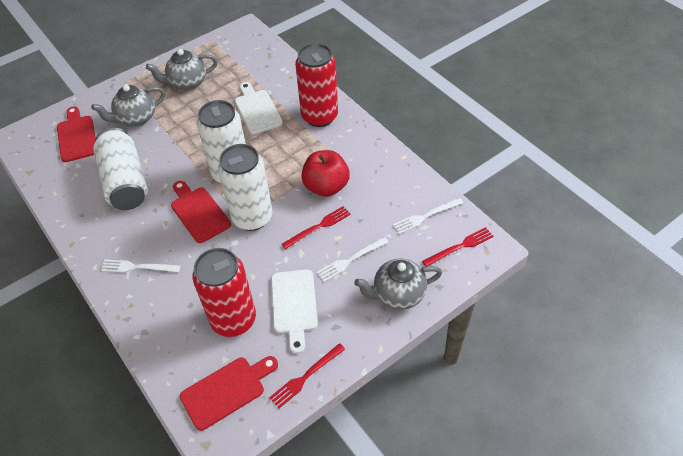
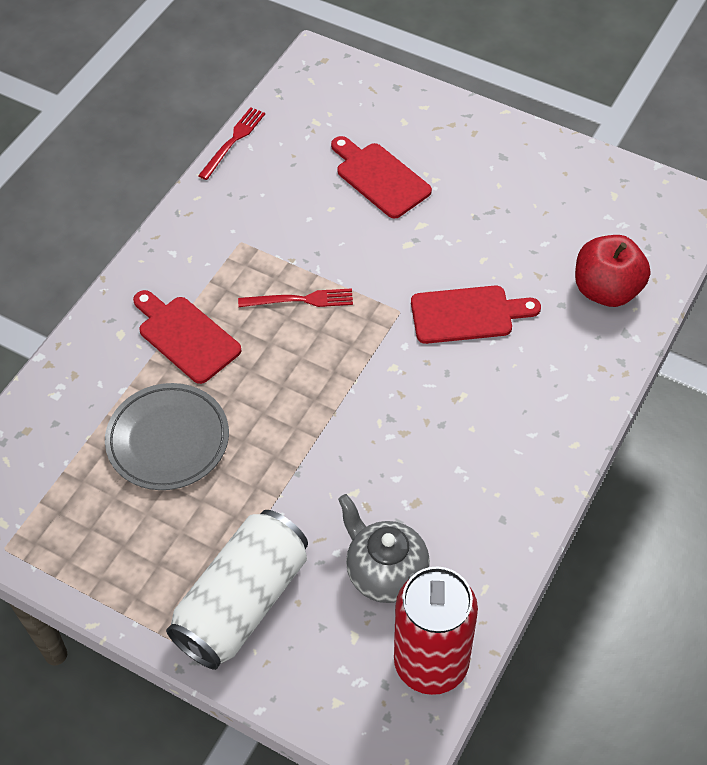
grey plate: 0 -> 1
grey teapot: 3 -> 1
red can: 2 -> 1
red fork: 3 -> 2
white can: 3 -> 1
white cutting board: 2 -> 0
white fork: 3 -> 0

